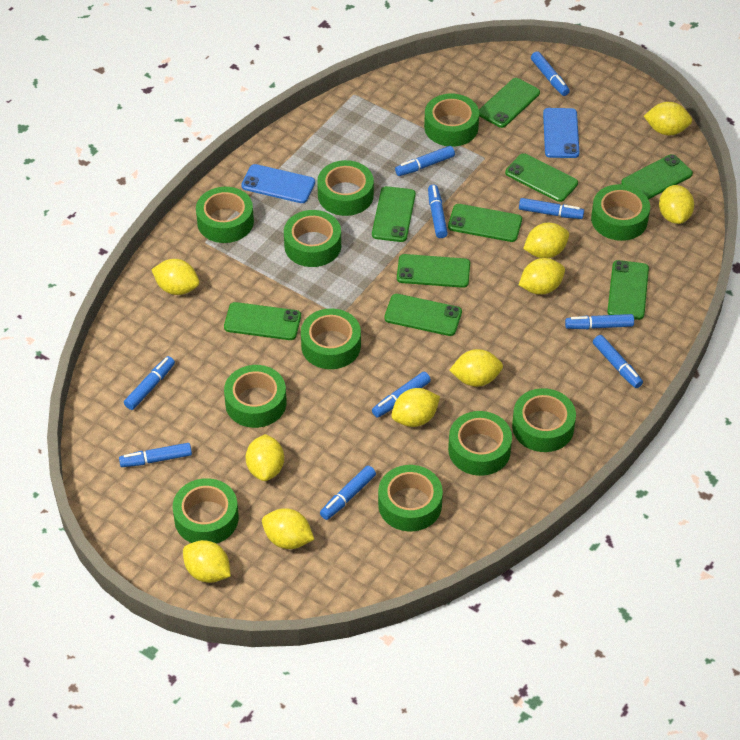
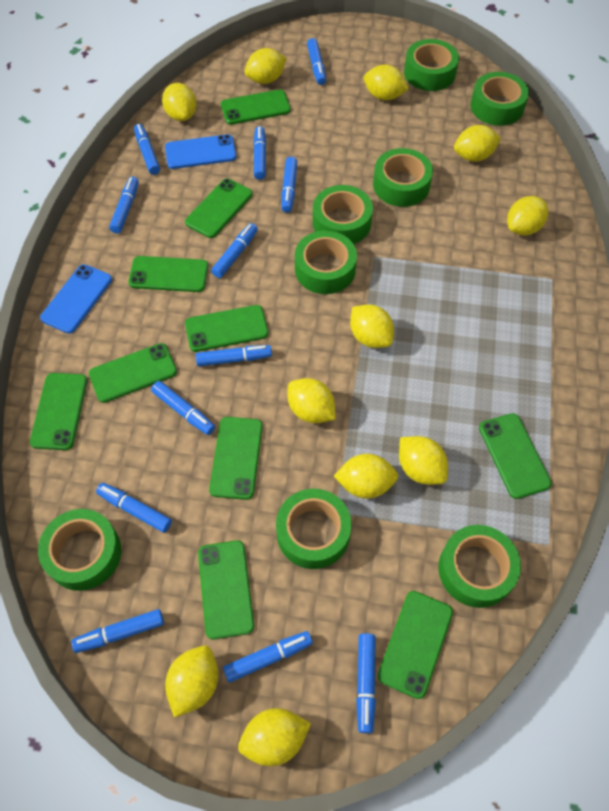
blue marker: 10 -> 12
green phone: 9 -> 10
green tape: 11 -> 8
yellow lemon: 10 -> 11

